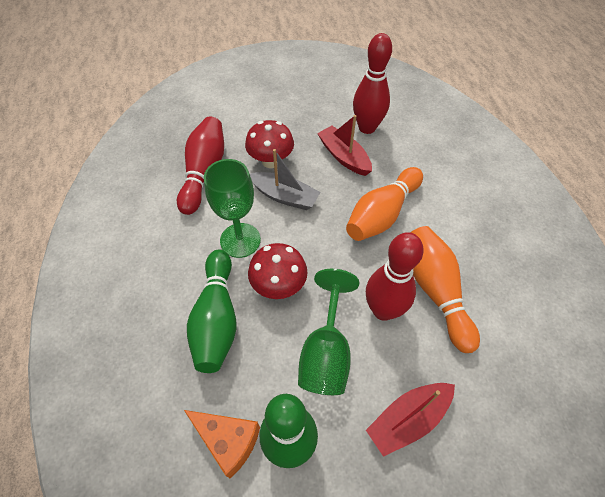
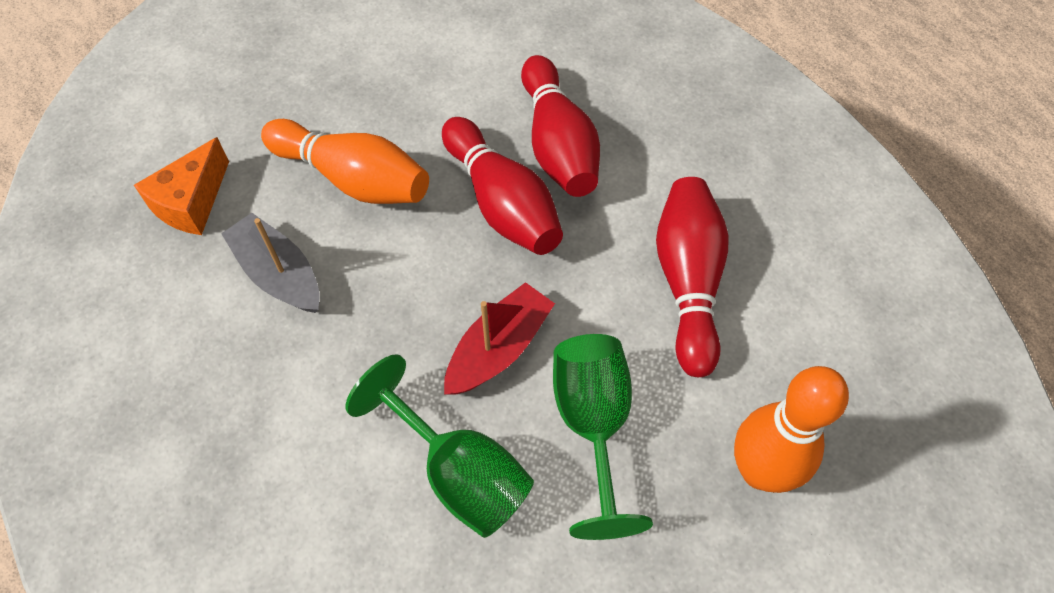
green bowling pin: 2 -> 0
red boat: 2 -> 1
red mushroom: 2 -> 0

